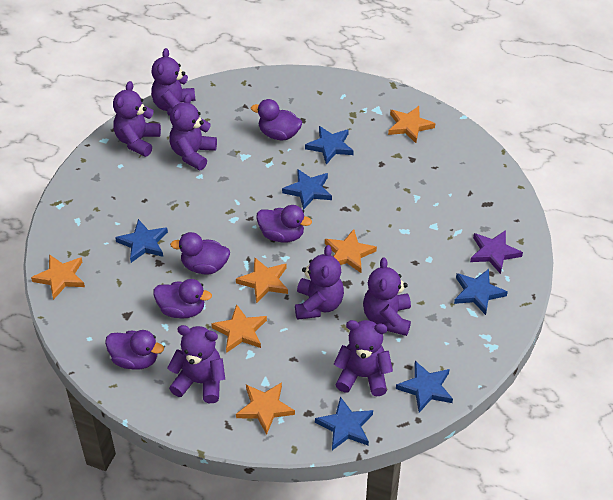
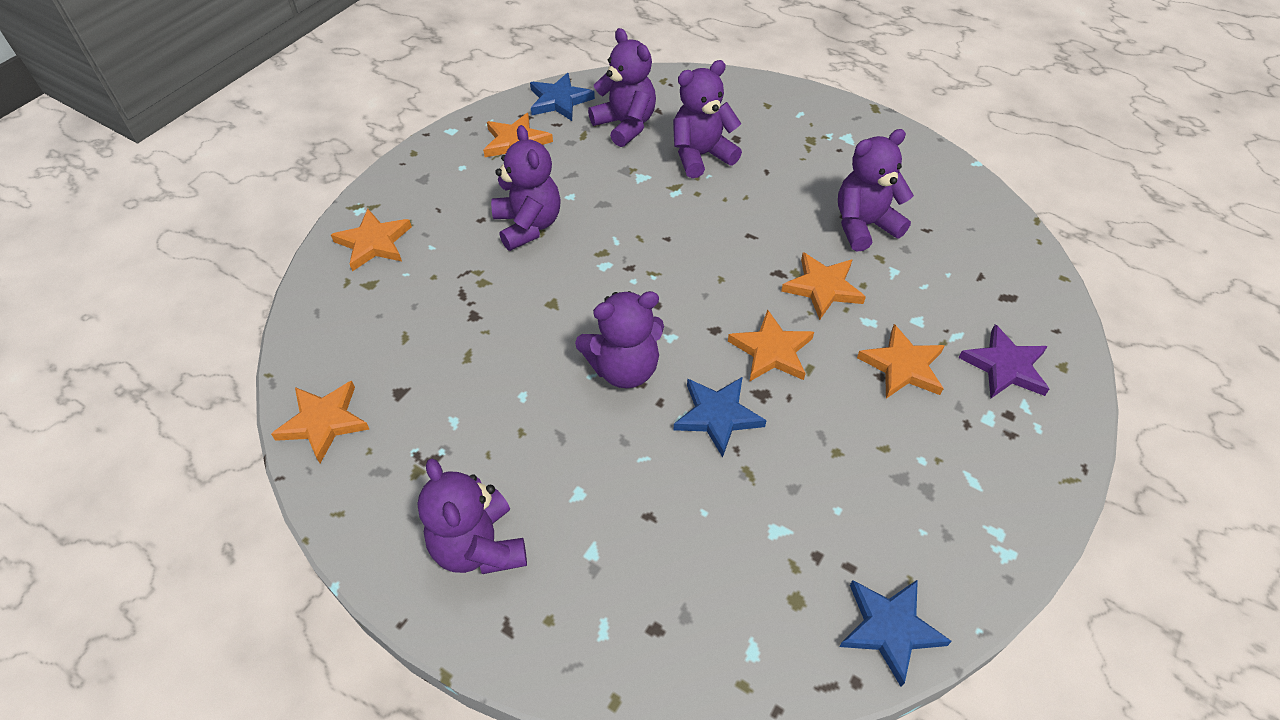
blue star: 6 -> 3
purple duck: 5 -> 0
purple teddy bear: 7 -> 6

